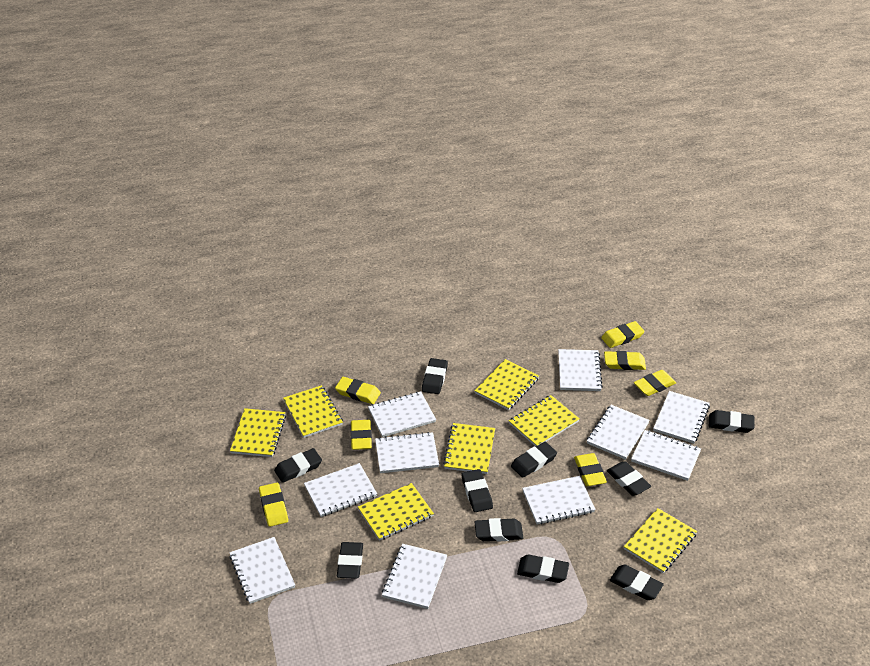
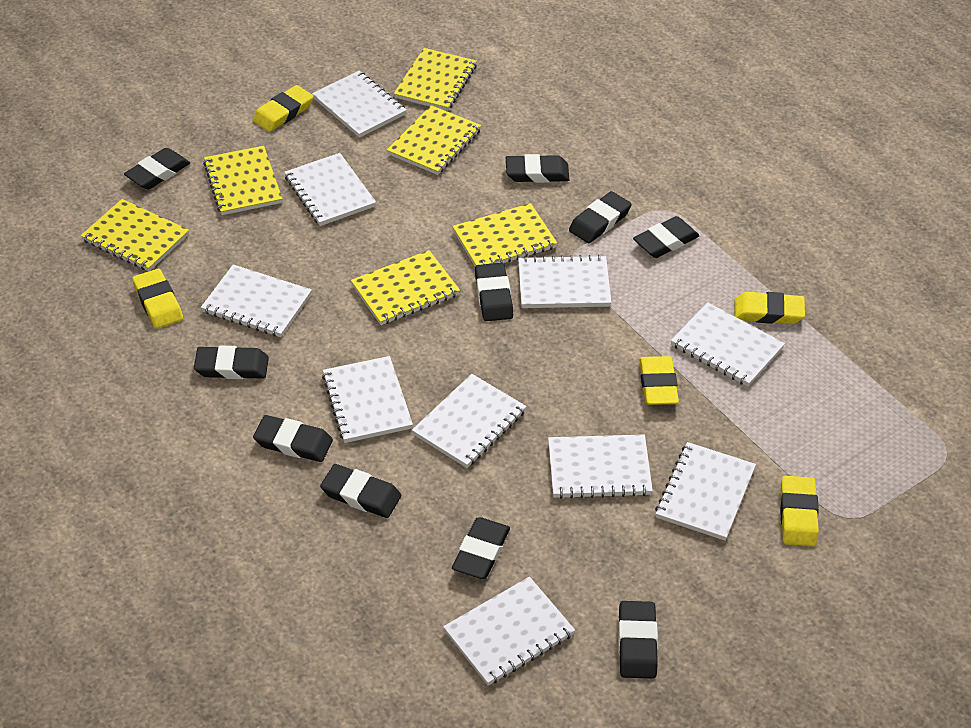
yellow eraser: 7 -> 5
yellow notebook: 7 -> 6

